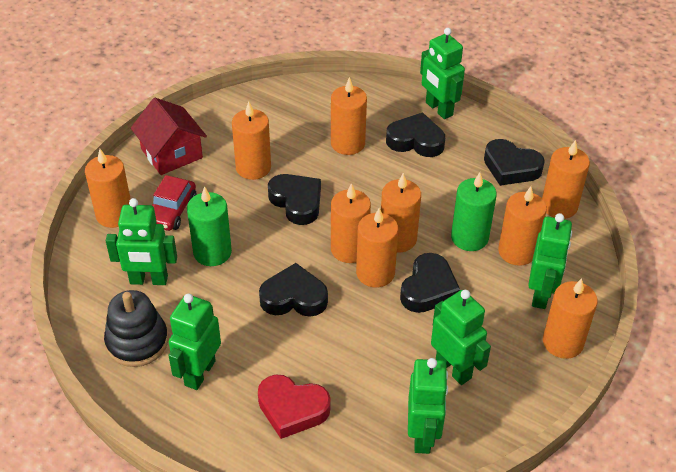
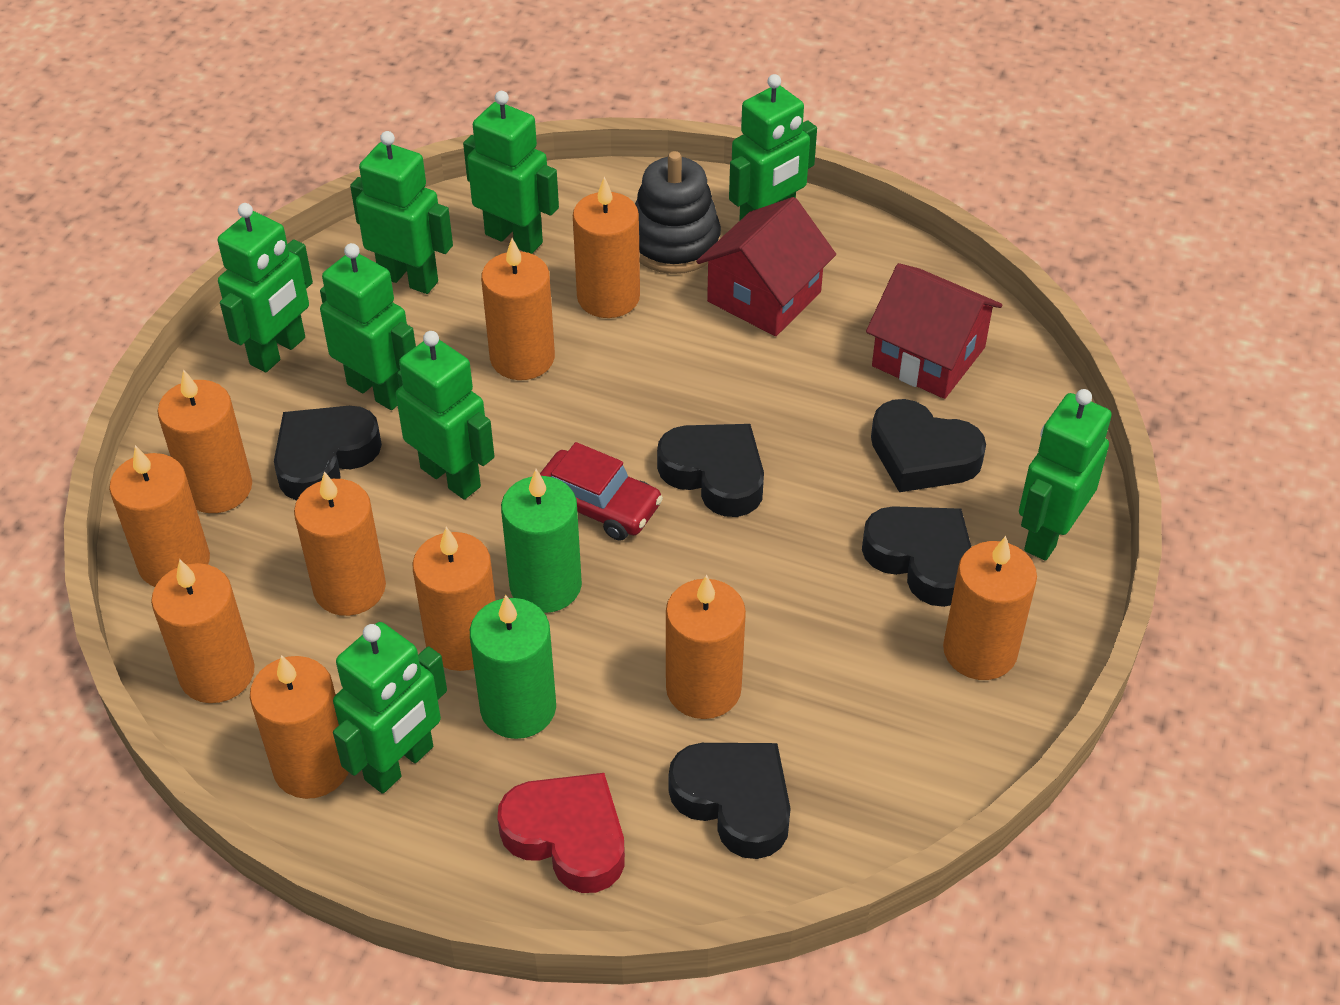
green robot: 6 -> 8
orange candle: 9 -> 10
red house: 1 -> 2

